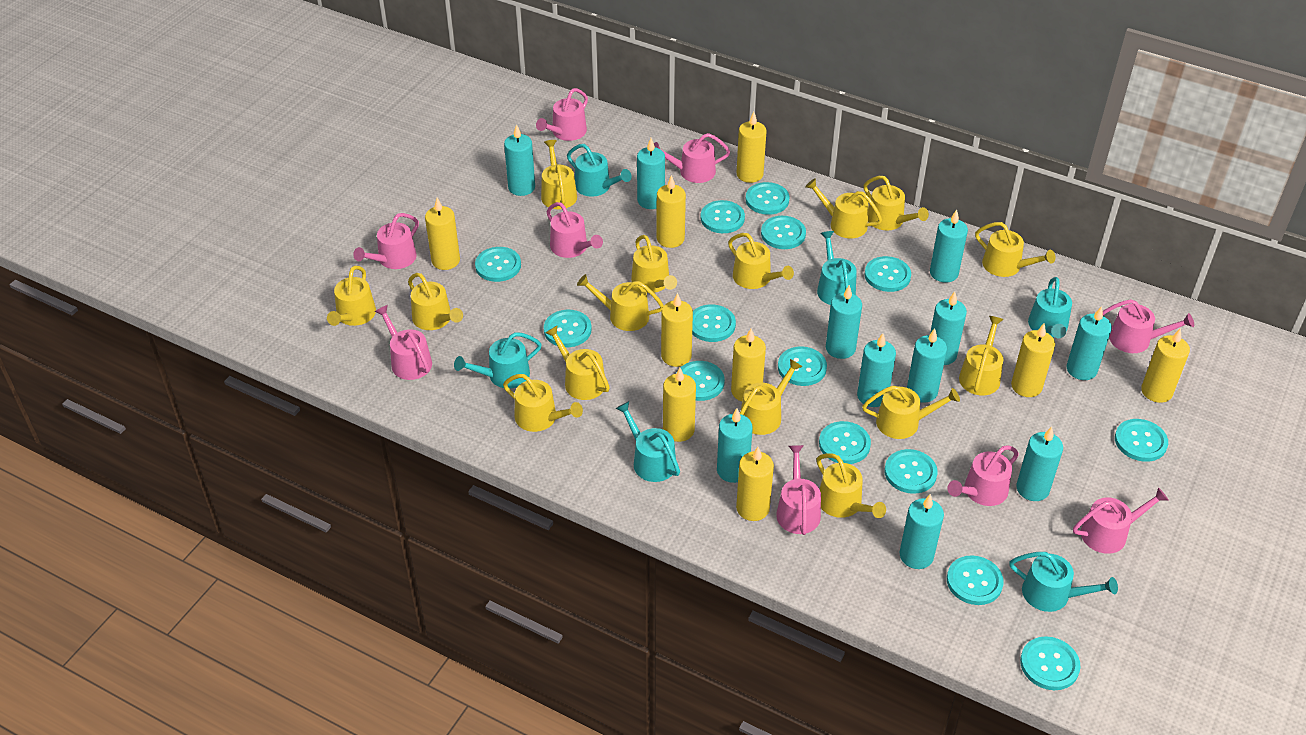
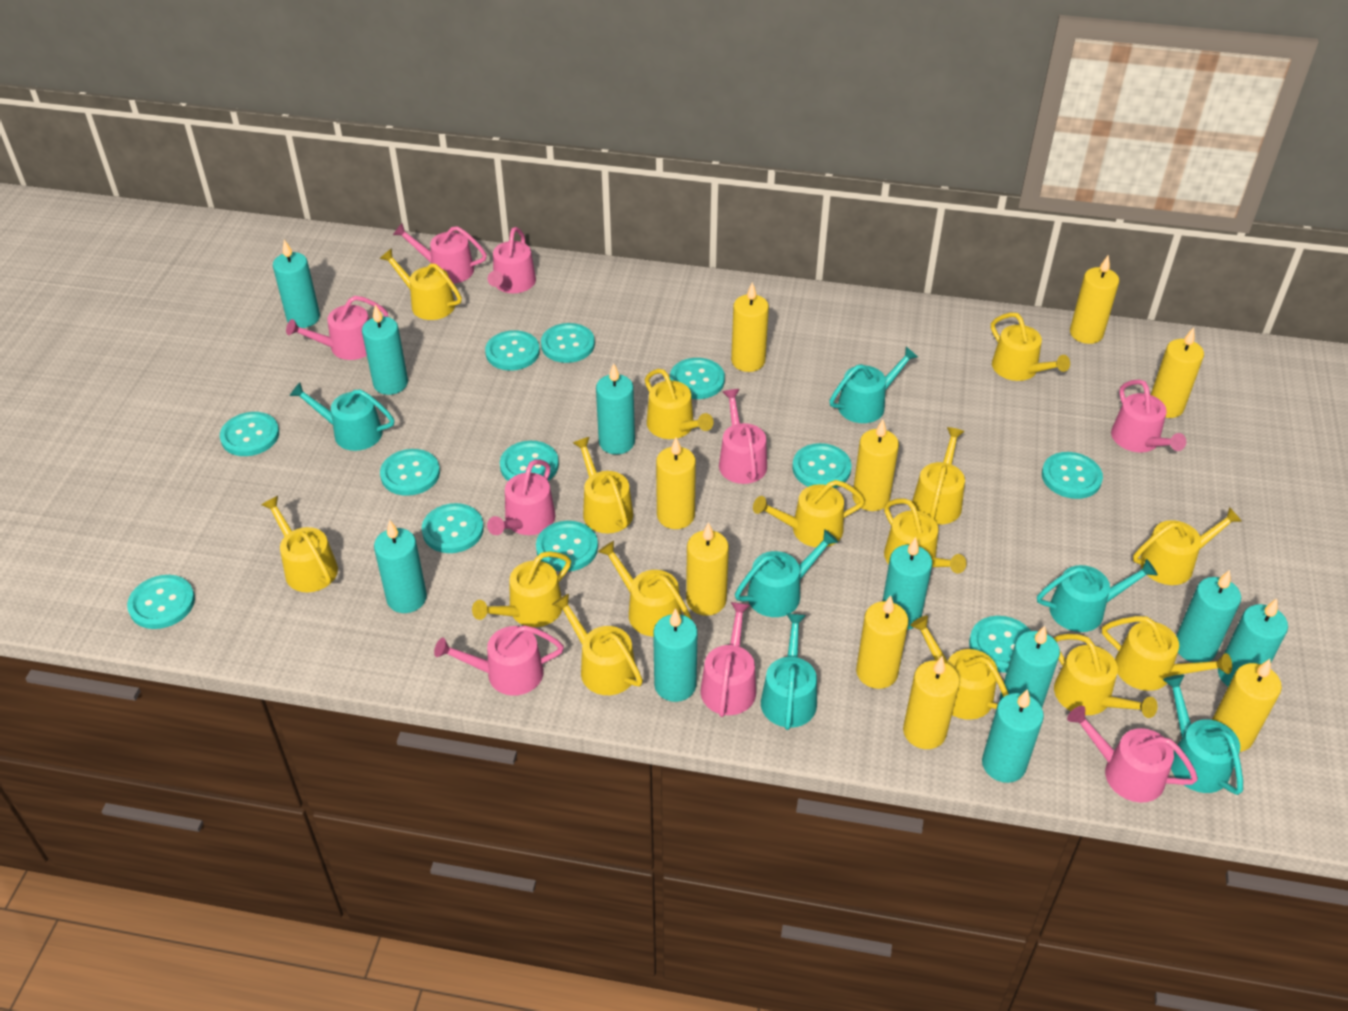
turquoise button: 14 -> 12
turquoise candle: 11 -> 10

